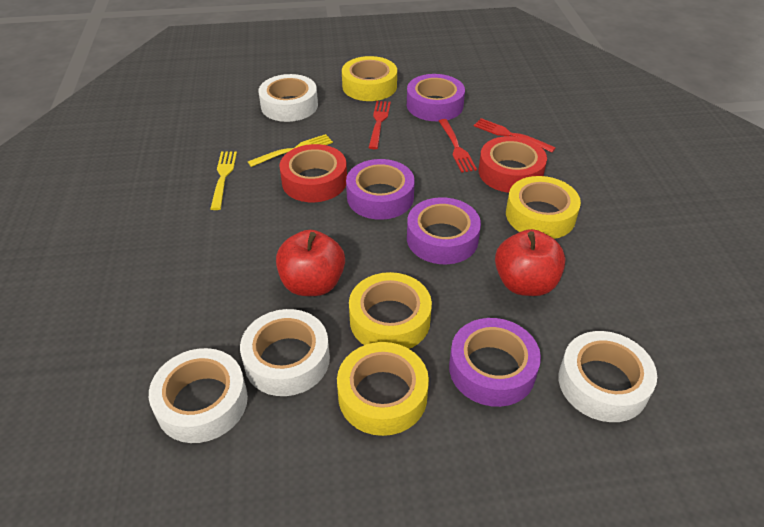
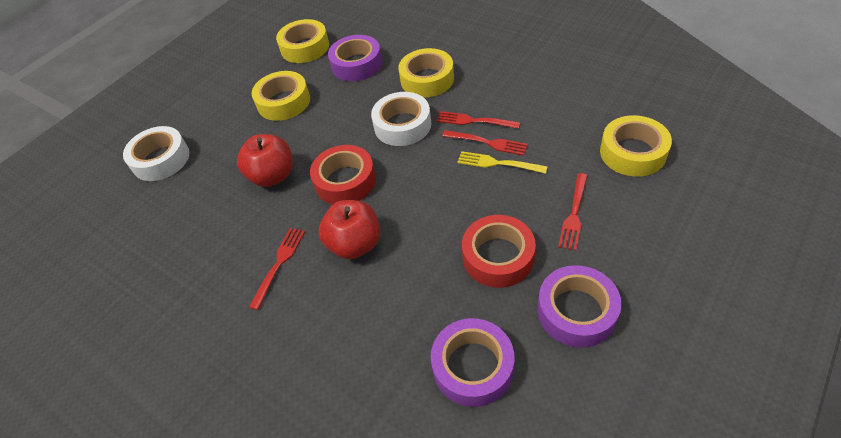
purple tape: 4 -> 3
red fork: 3 -> 4
white tape: 4 -> 2
yellow fork: 2 -> 1

